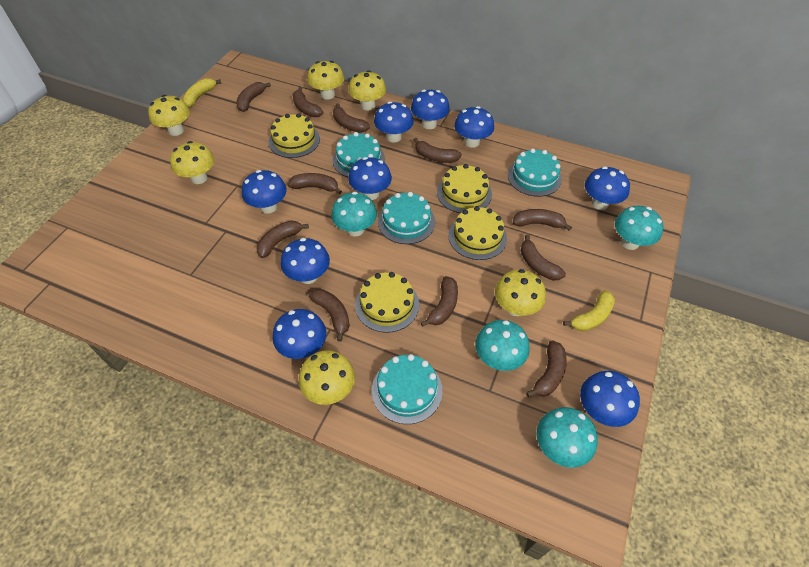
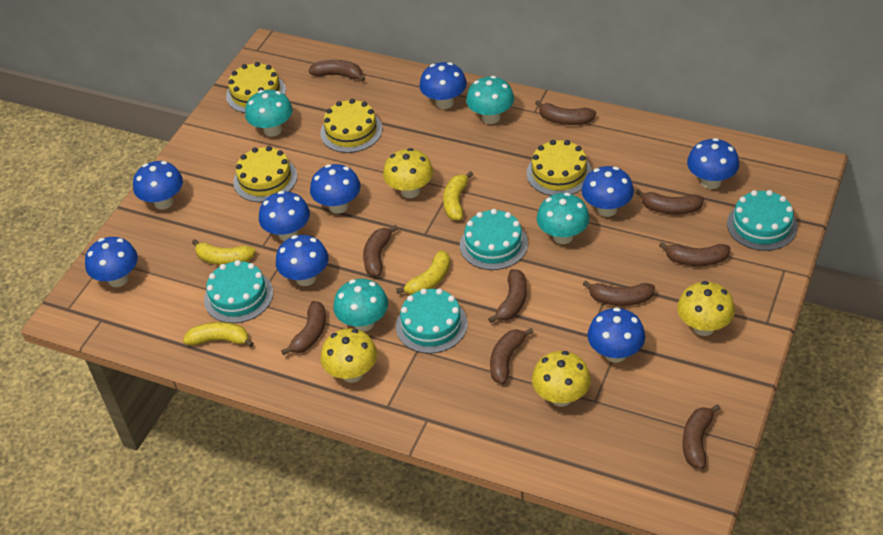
brown banana: 11 -> 10
yellow banana: 2 -> 4
yellow mushroom: 6 -> 4

